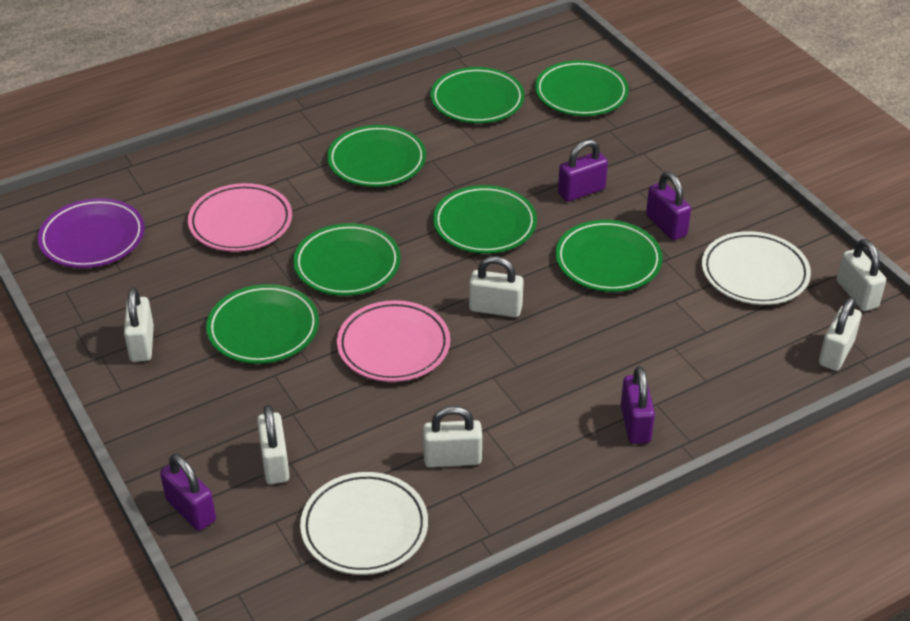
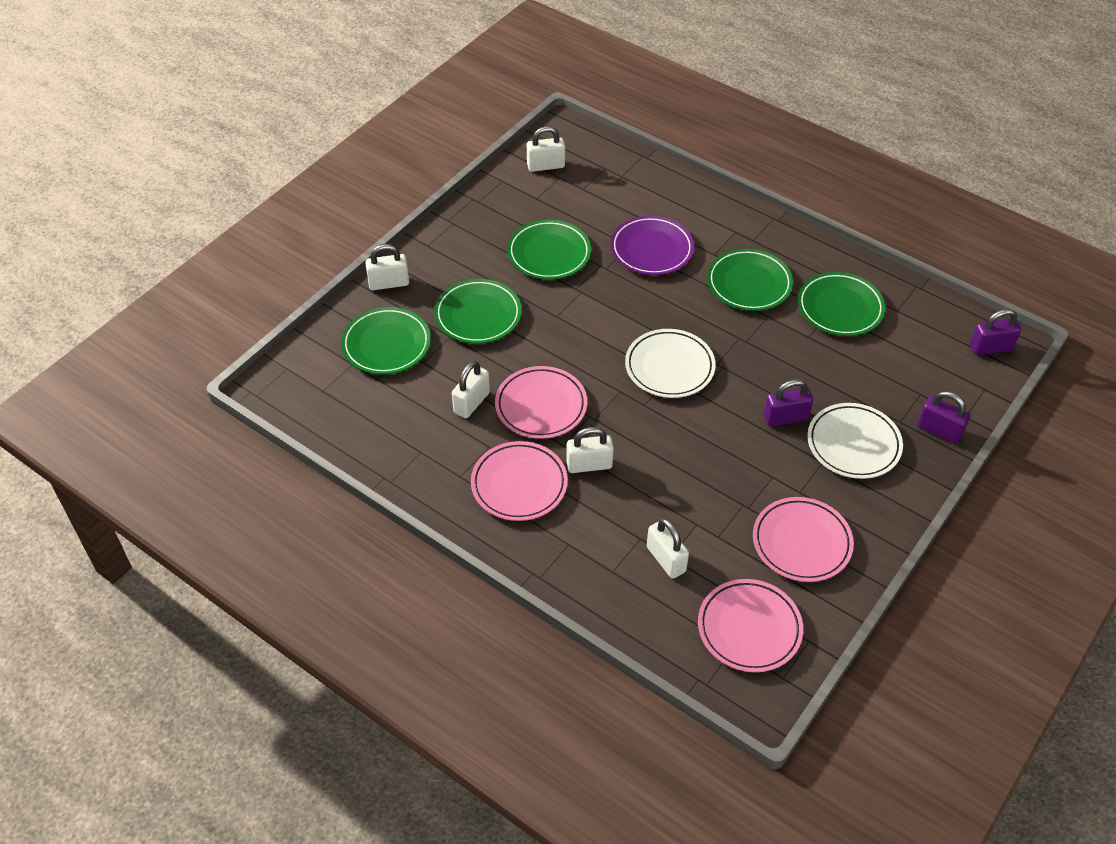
green plate: 7 -> 5
pink plate: 2 -> 4
purple padlock: 4 -> 3
white padlock: 6 -> 5

